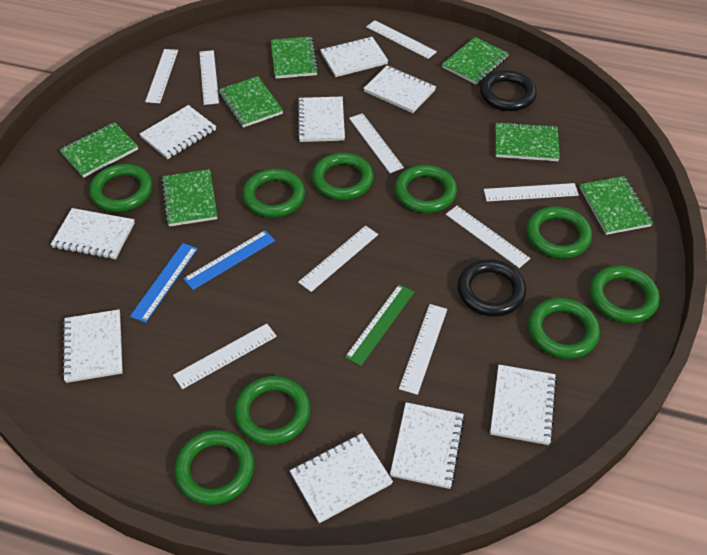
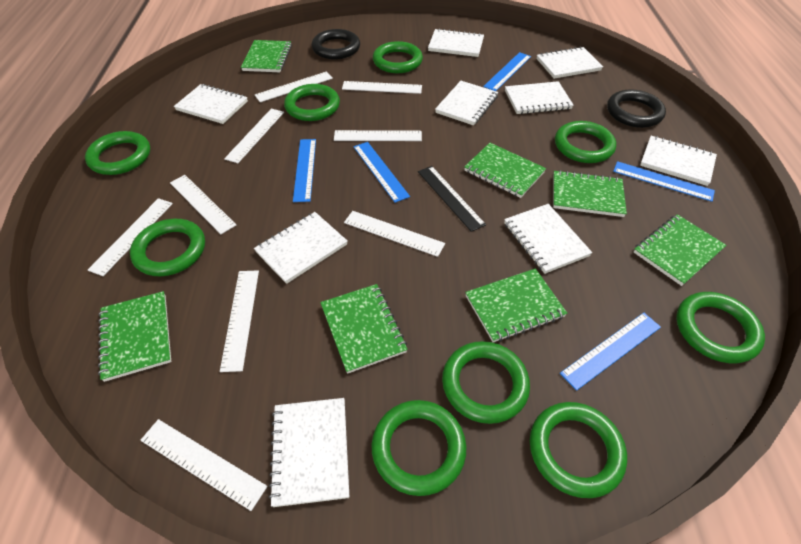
black ruler: 0 -> 1
blue ruler: 2 -> 5
green ruler: 1 -> 0

